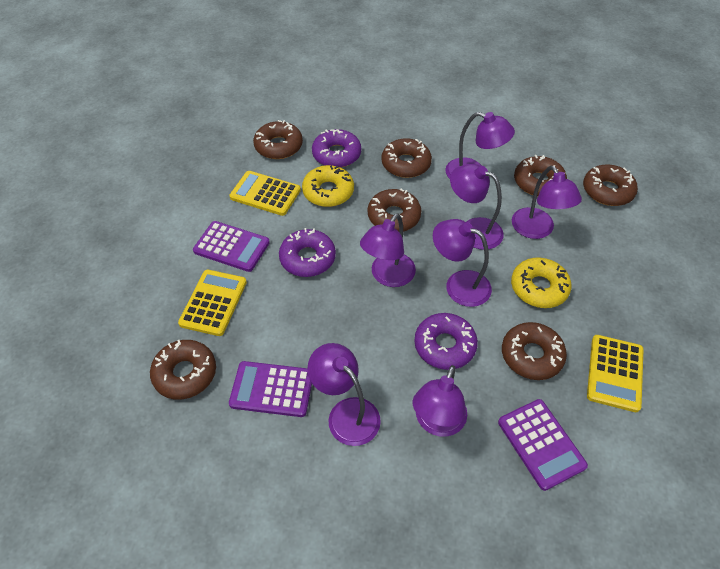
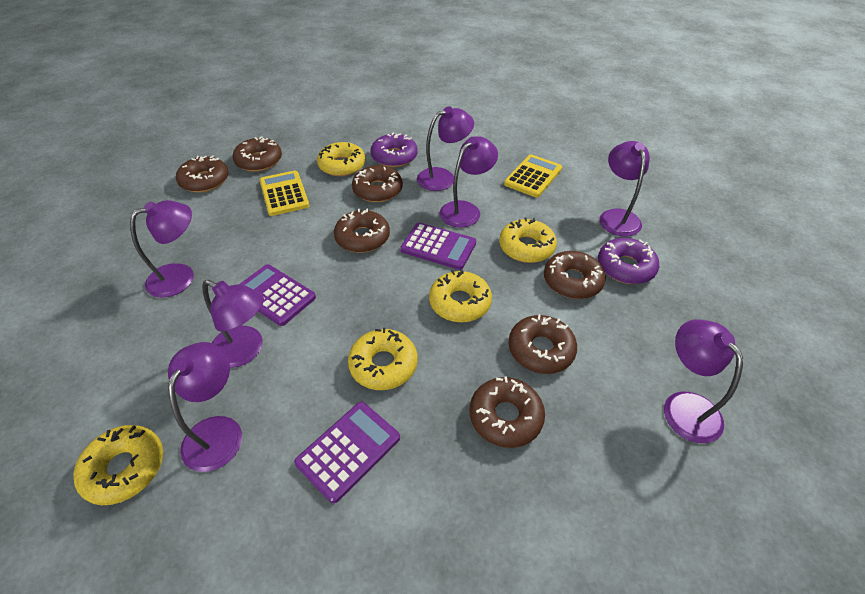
purple donut: 3 -> 2
yellow calculator: 3 -> 2
yellow donut: 2 -> 5

